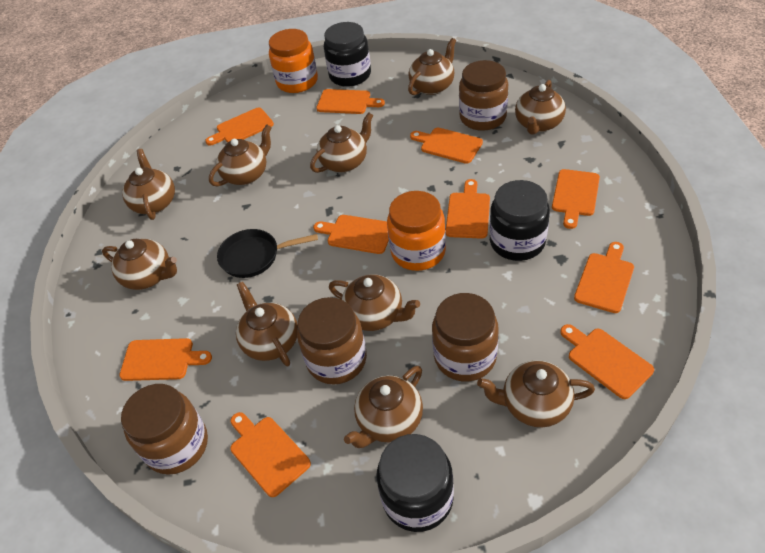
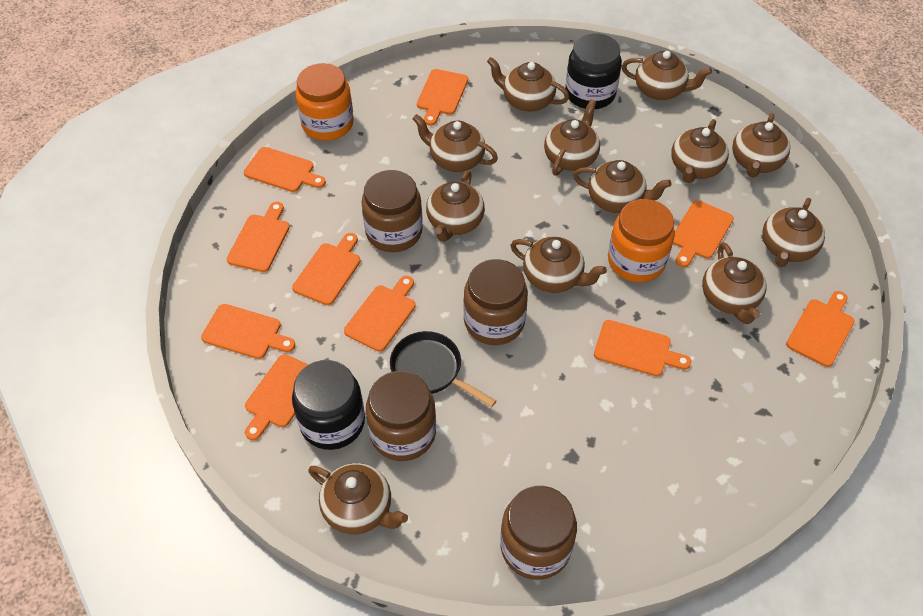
black jar: 3 -> 2
brown teapot: 10 -> 12

